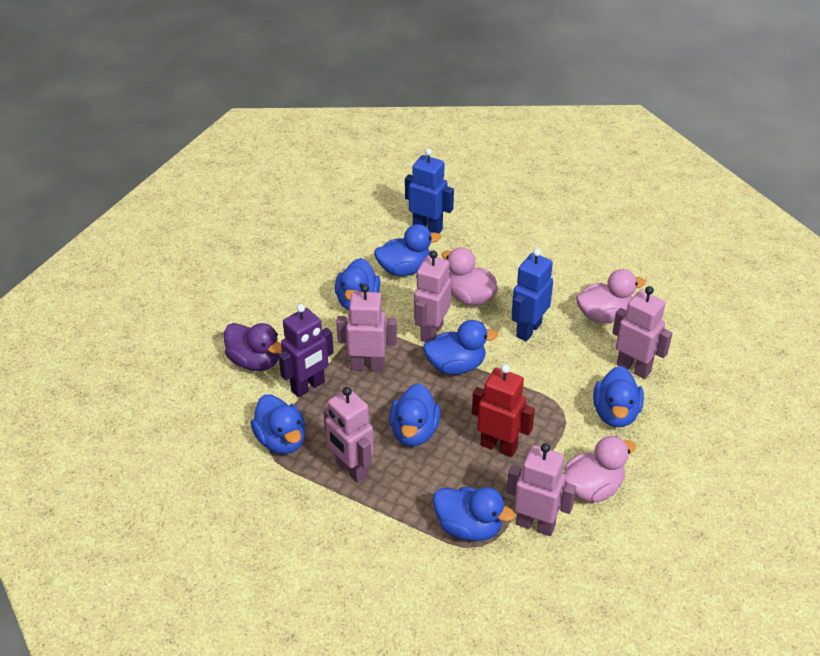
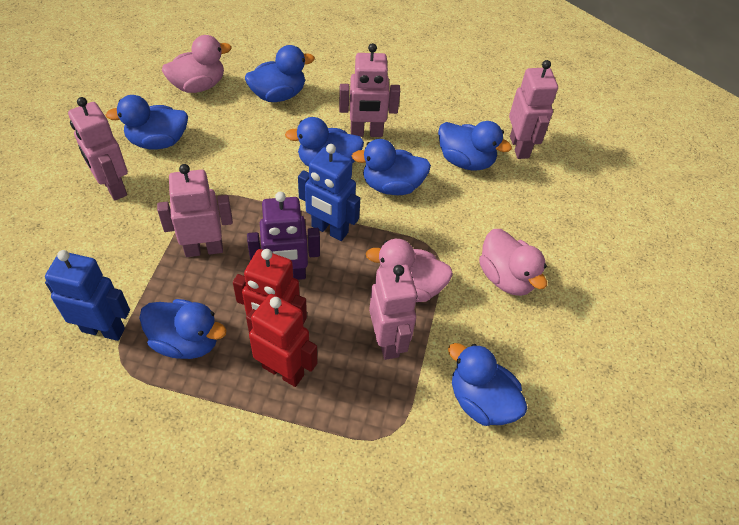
purple duck: 1 -> 0
red robot: 1 -> 2

